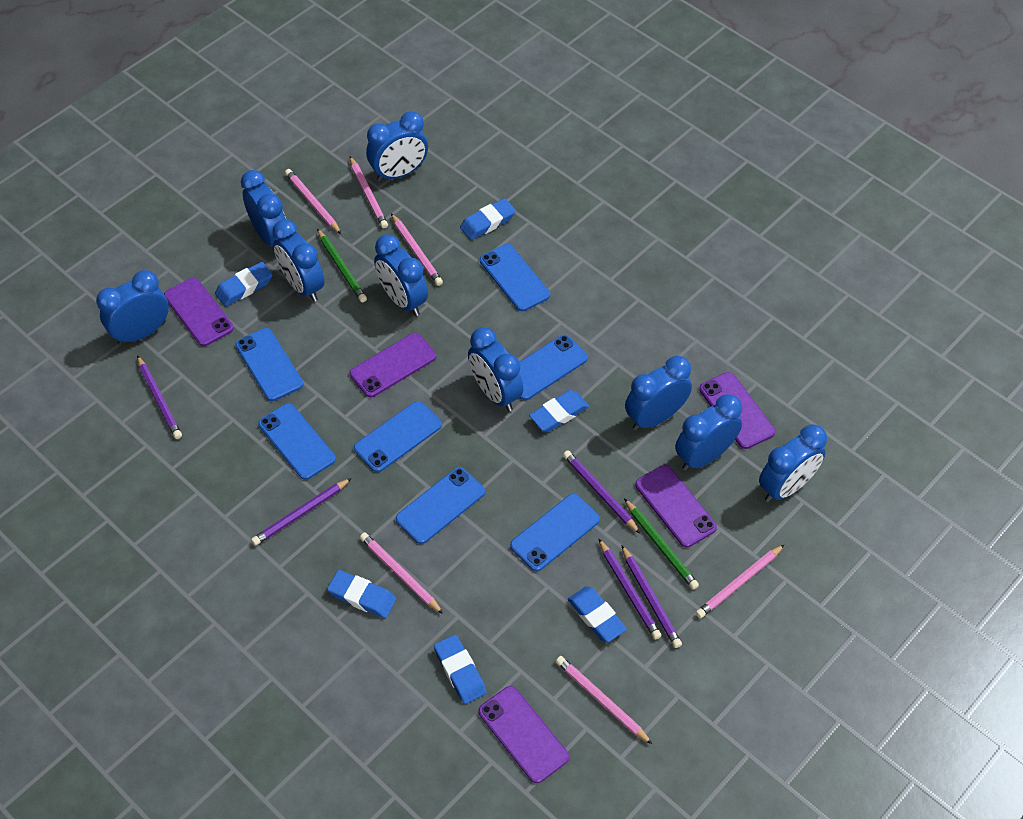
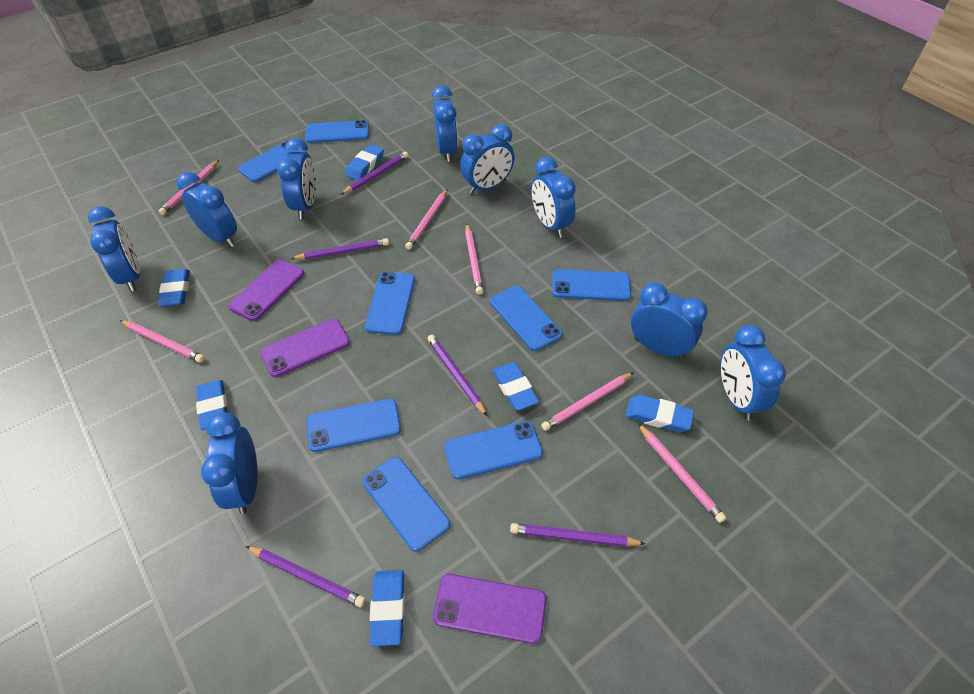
blue phone: 7 -> 8
green pencil: 2 -> 0
purple phone: 5 -> 3

